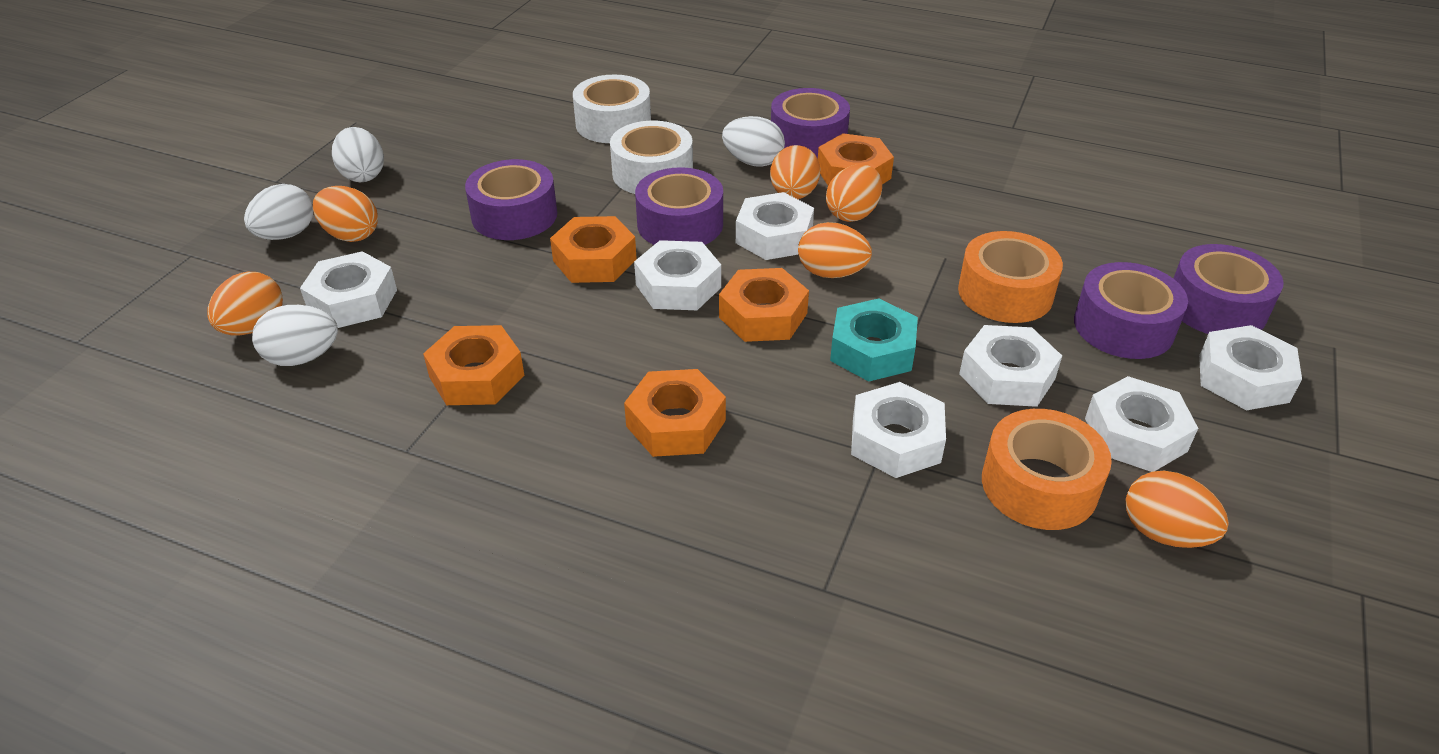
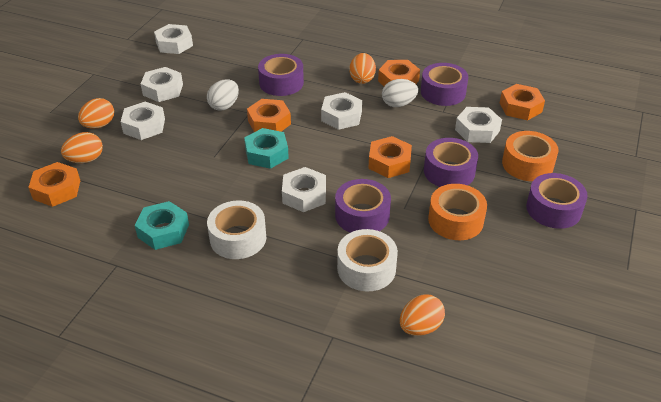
orange egg: 6 -> 4
turquoise nut: 1 -> 2
white egg: 4 -> 2
white nut: 7 -> 6

